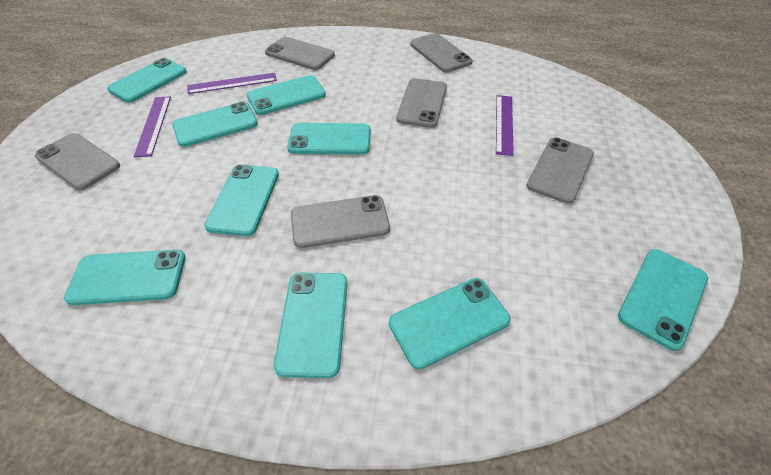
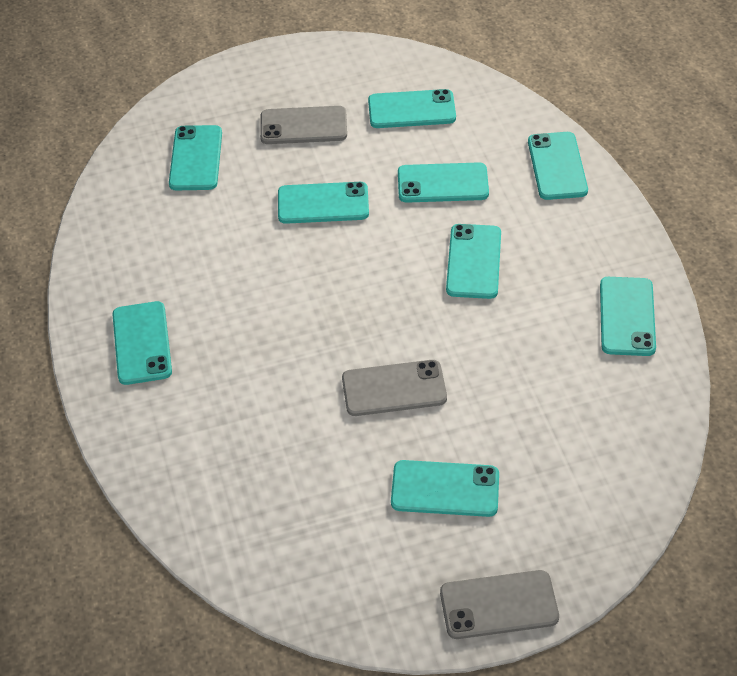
grey phone: 6 -> 3
purple ruler: 3 -> 0

